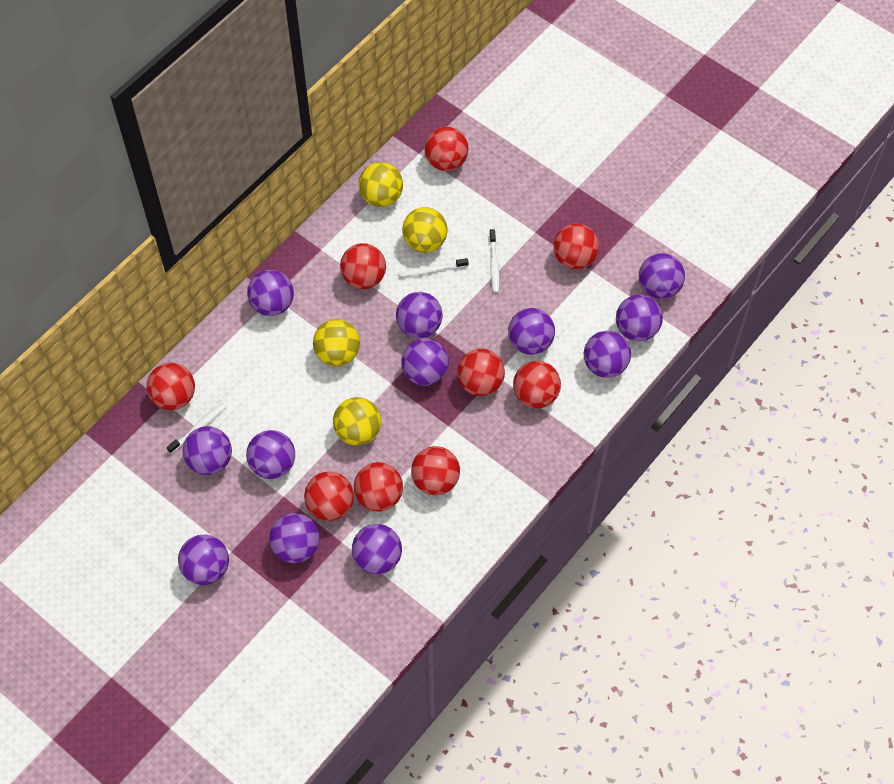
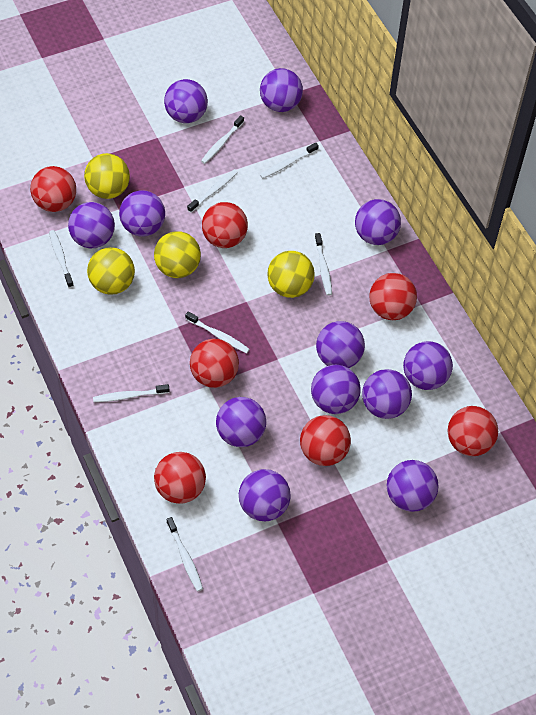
red ball: 9 -> 7
white toothbrush: 3 -> 8

